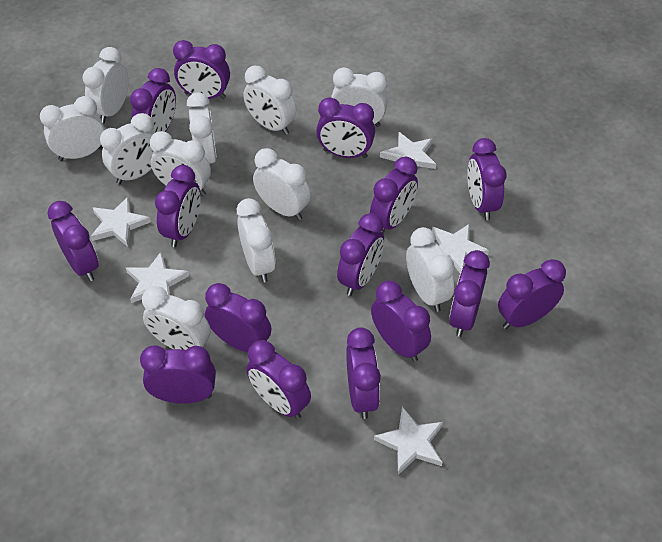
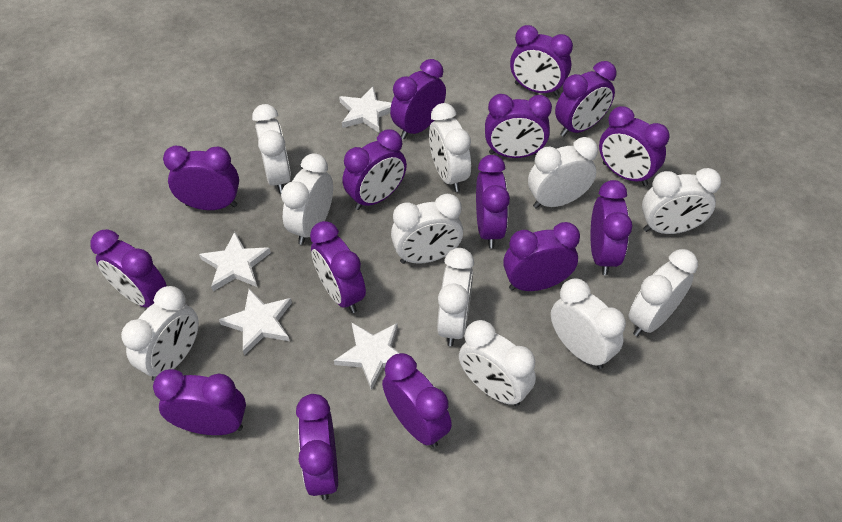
white star: 5 -> 4

